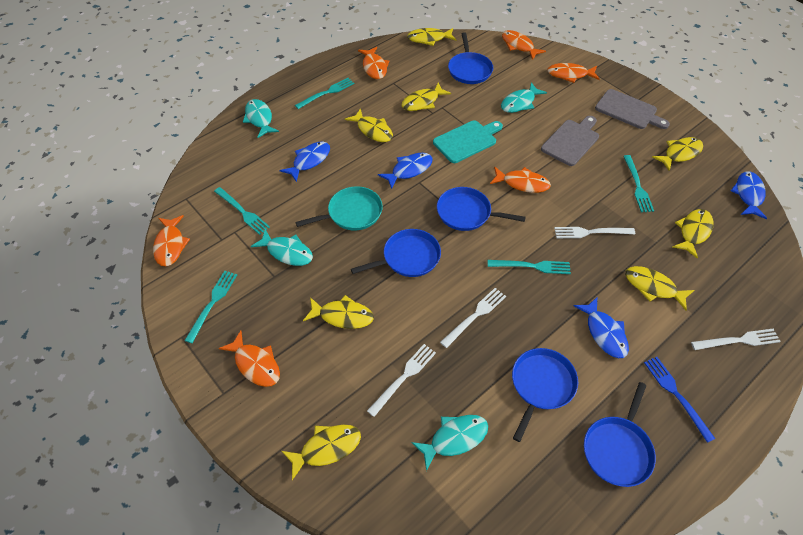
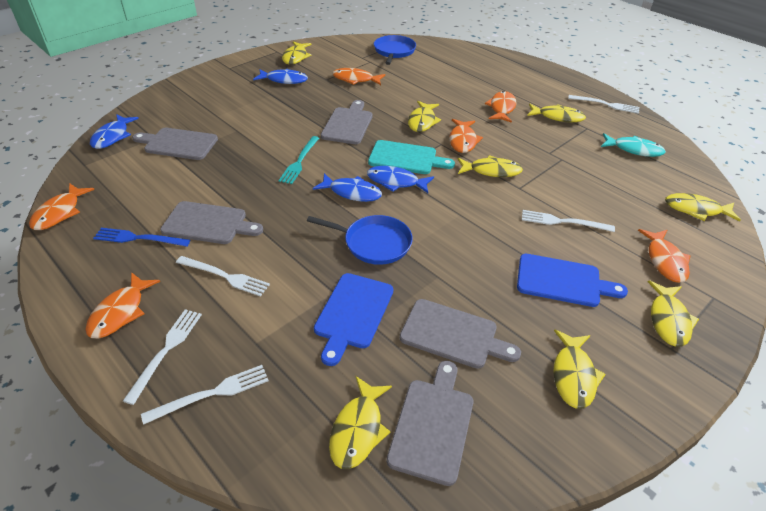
blue cutting board: 0 -> 2
blue pan: 5 -> 2
grey cutting board: 2 -> 5
turquoise fish: 4 -> 1
turquoise fork: 5 -> 1
turquoise pan: 1 -> 0
white fork: 4 -> 5

